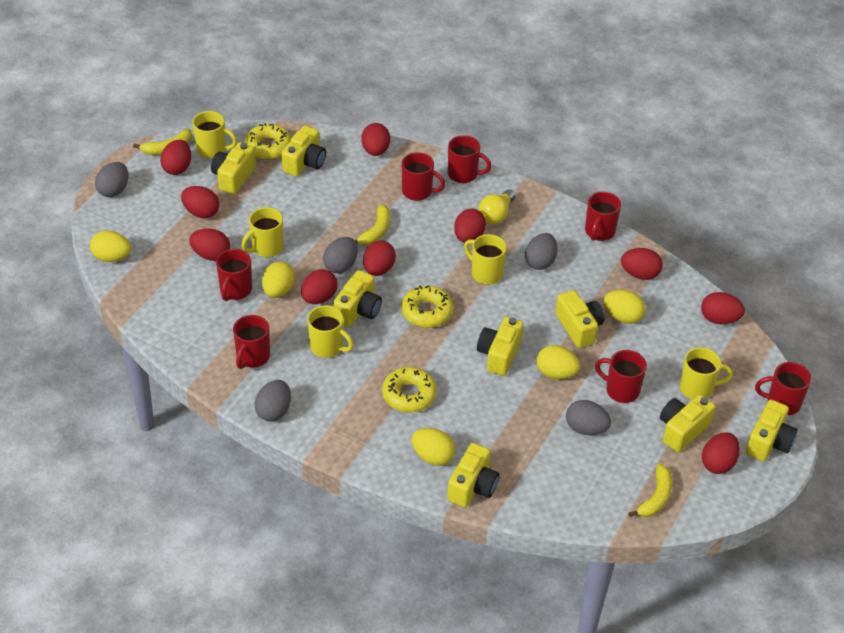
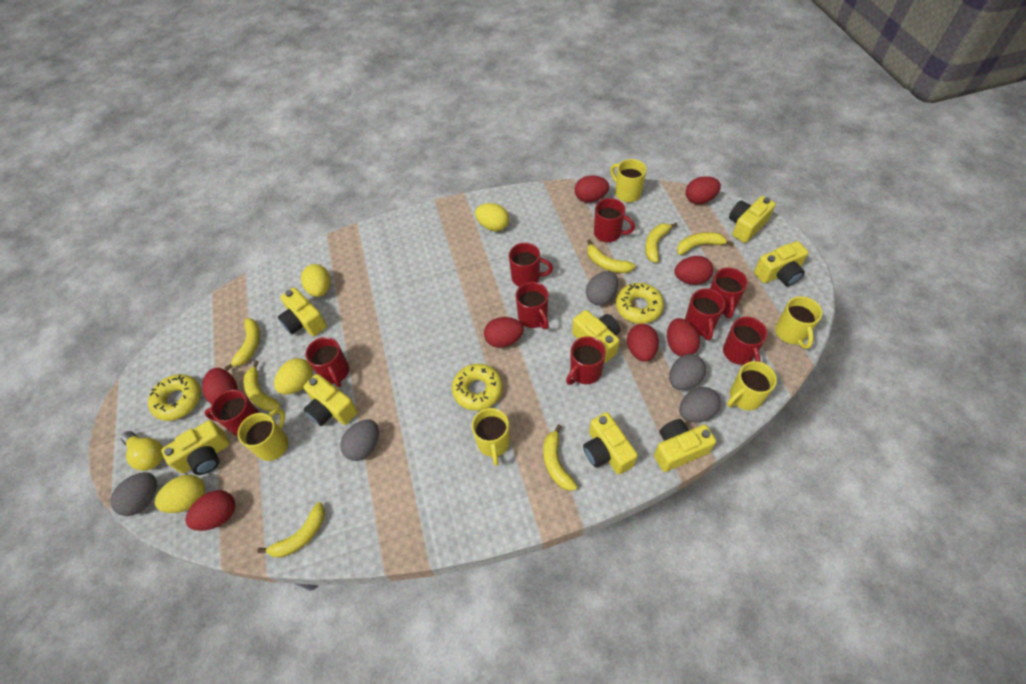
red egg: 10 -> 8
red mug: 7 -> 9
yellow banana: 3 -> 7
yellow egg: 5 -> 4

